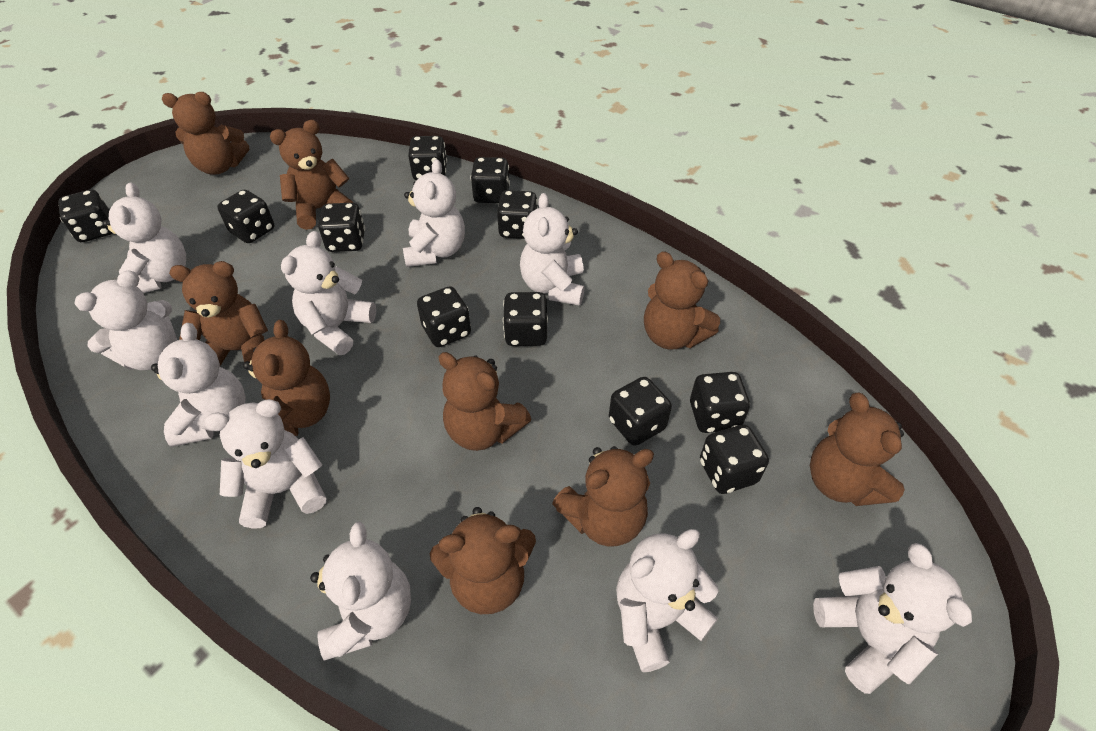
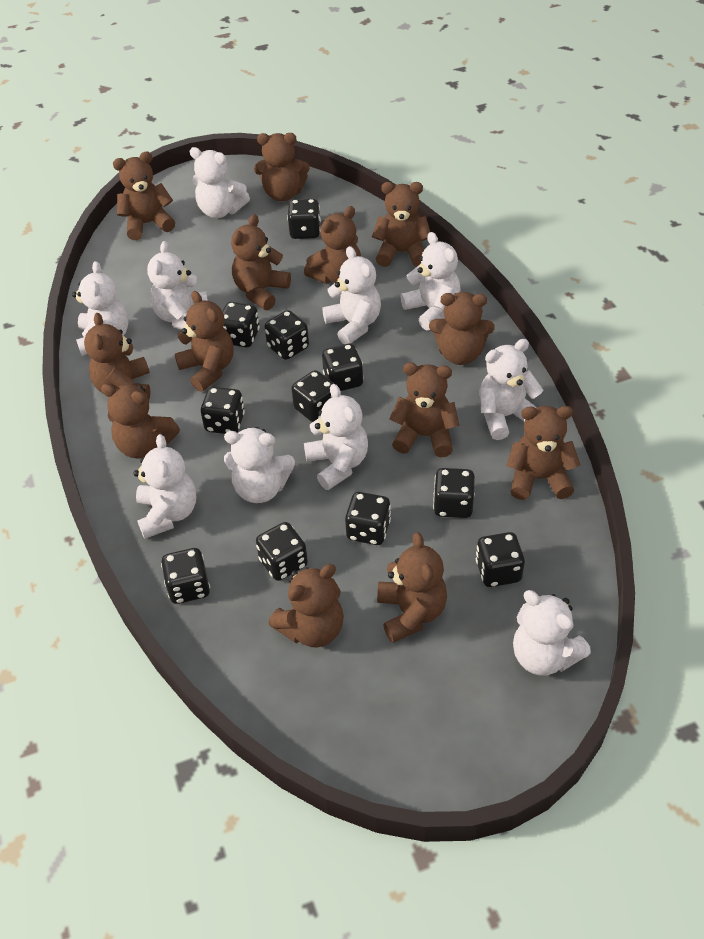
brown teddy bear: 9 -> 13

